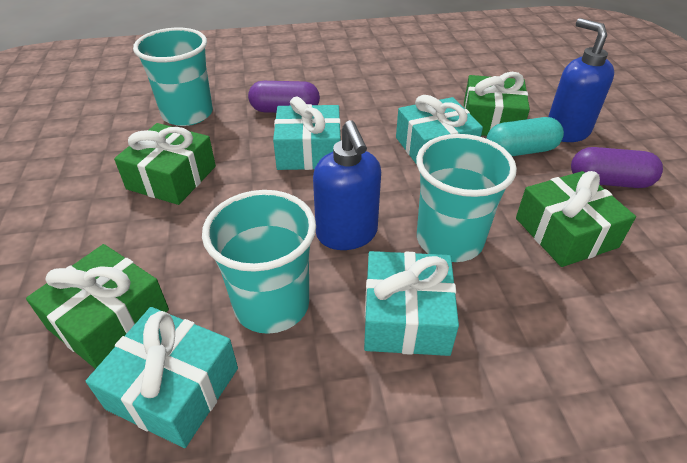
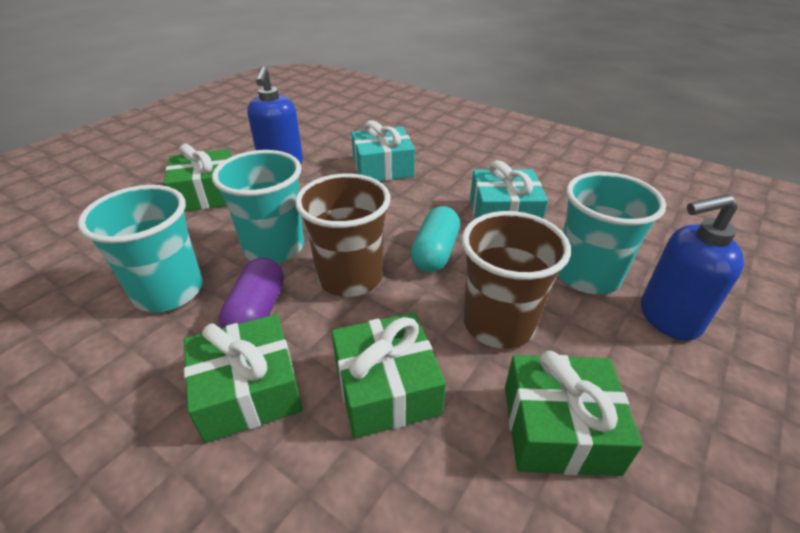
brown cup: 0 -> 2
purple capsule: 2 -> 1
turquoise gift: 4 -> 2

